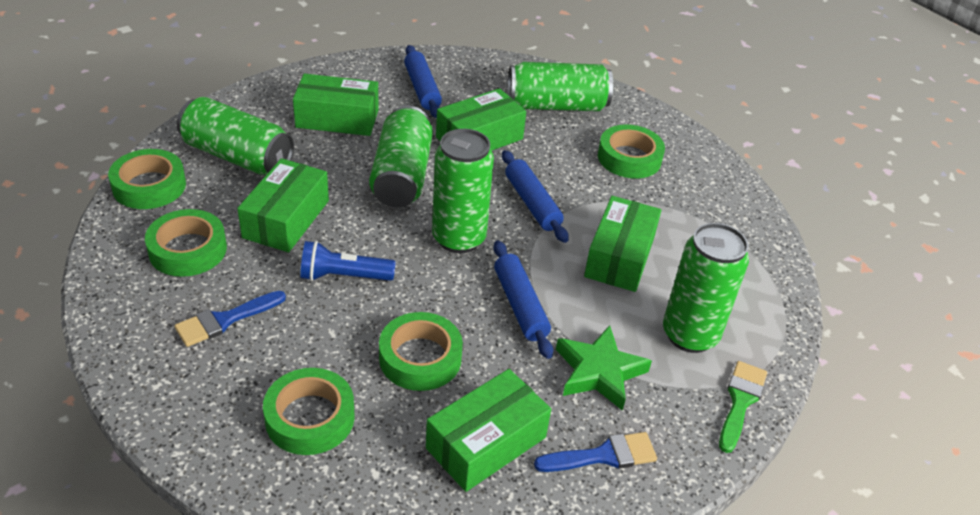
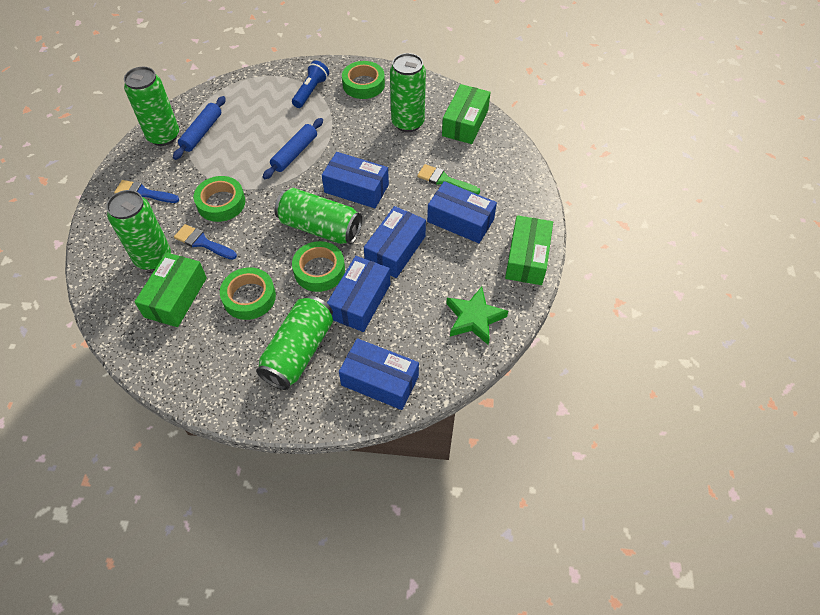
blue box: 0 -> 5
blue rolling pin: 3 -> 2
green box: 5 -> 3
green tape: 5 -> 4

